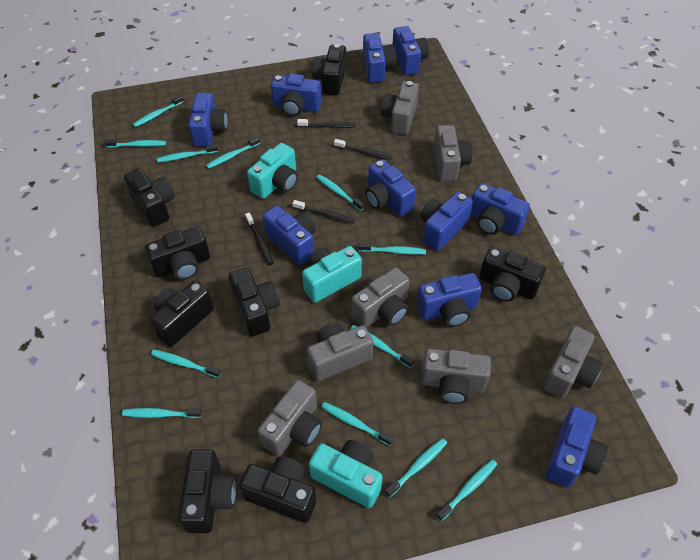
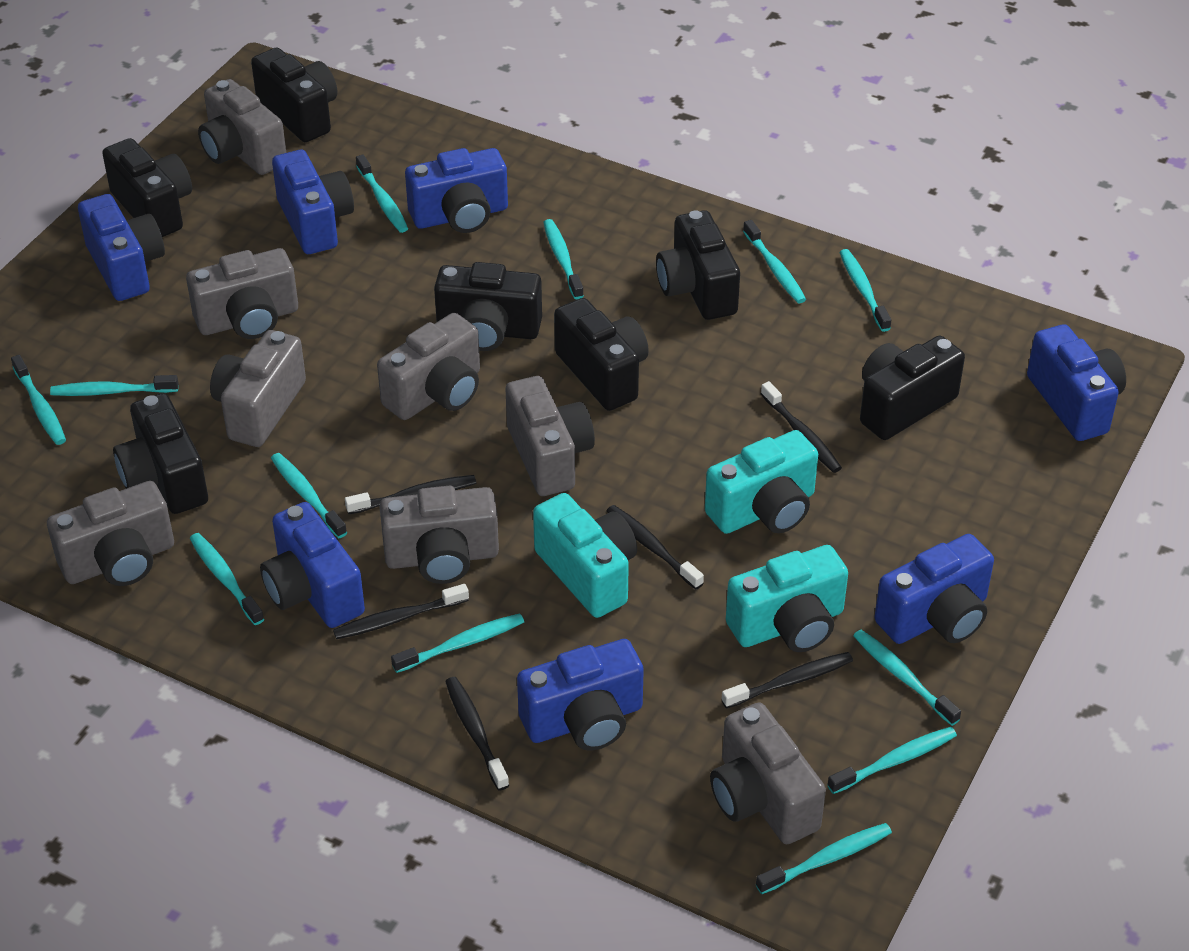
black camera: 8 -> 7
black toothbrush: 4 -> 6
blue camera: 10 -> 7
grey camera: 7 -> 8

